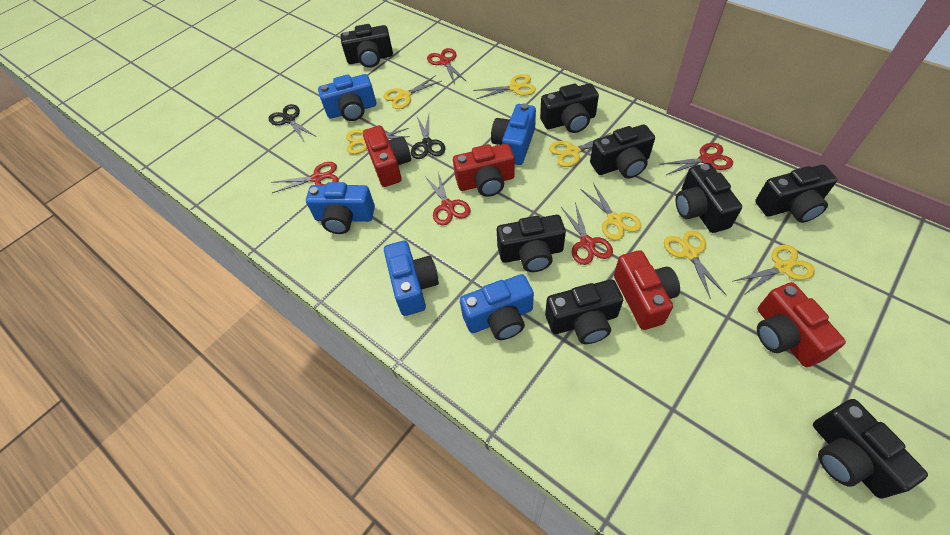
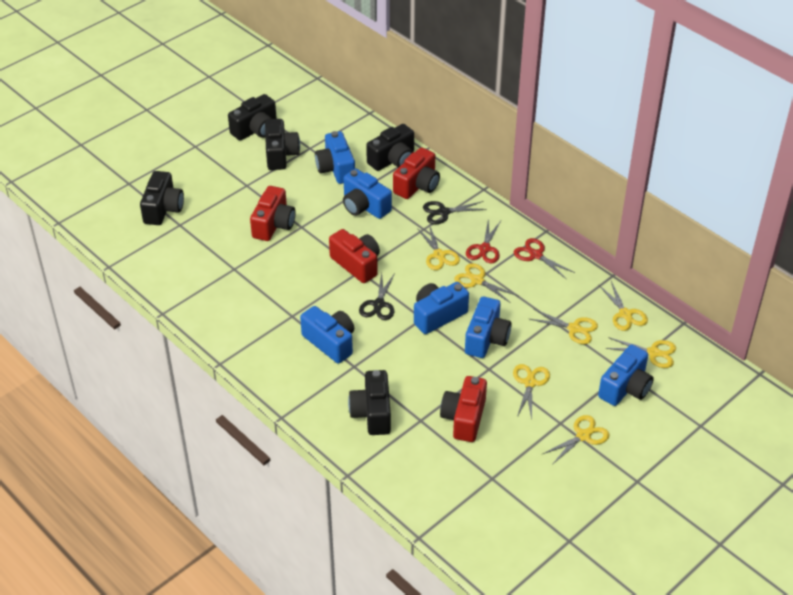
black camera: 8 -> 5
blue camera: 5 -> 6
red scissors: 5 -> 2

